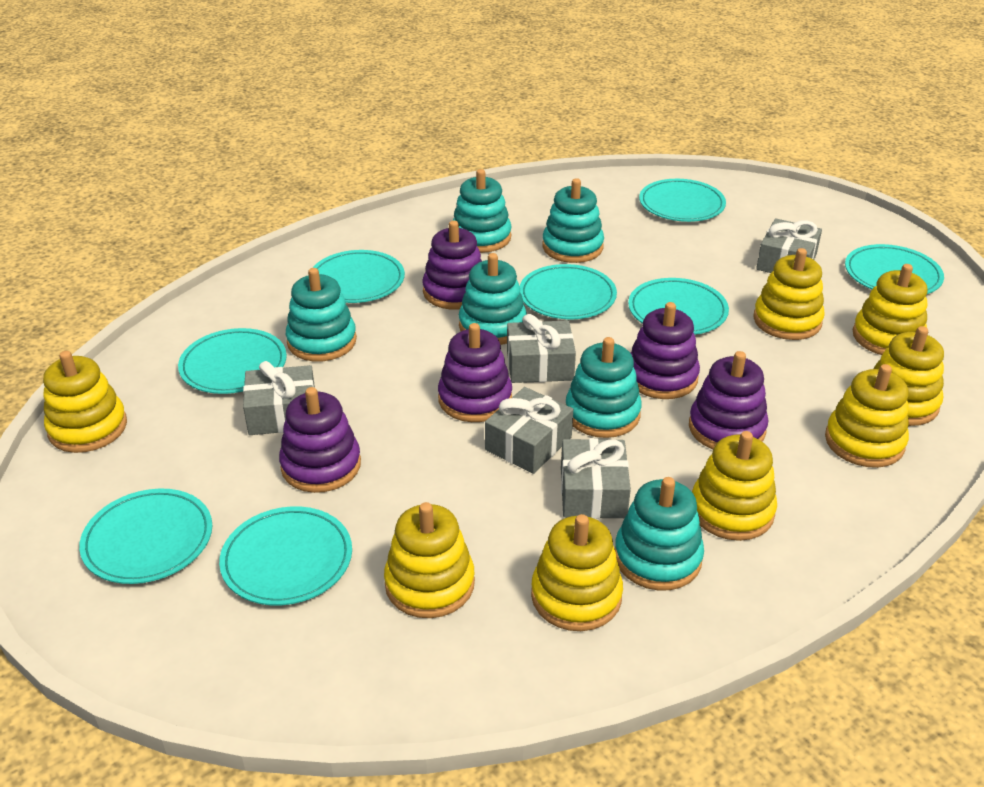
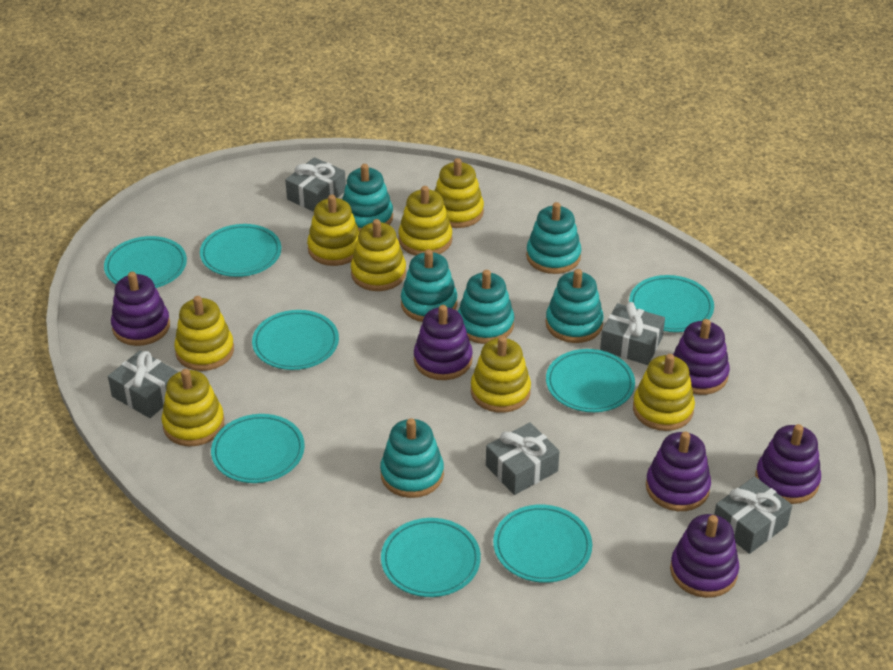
purple stacking toy: 5 -> 6

